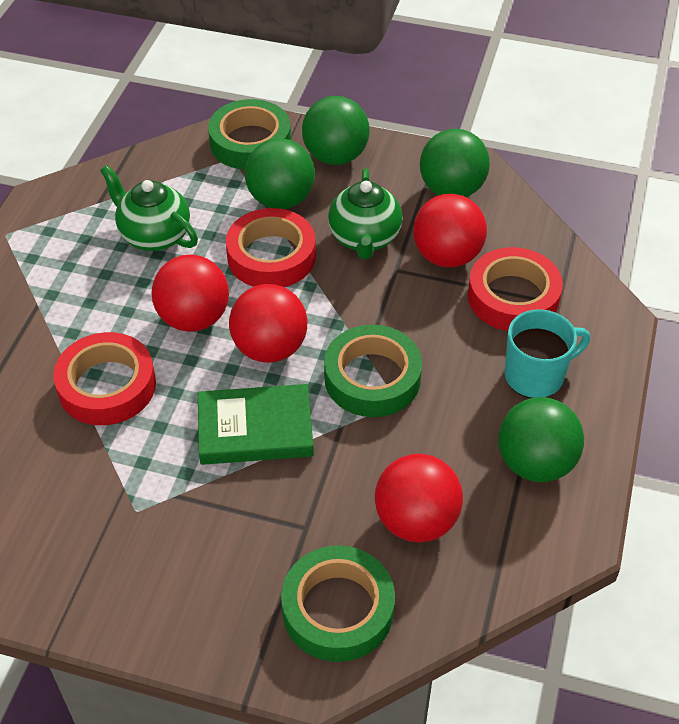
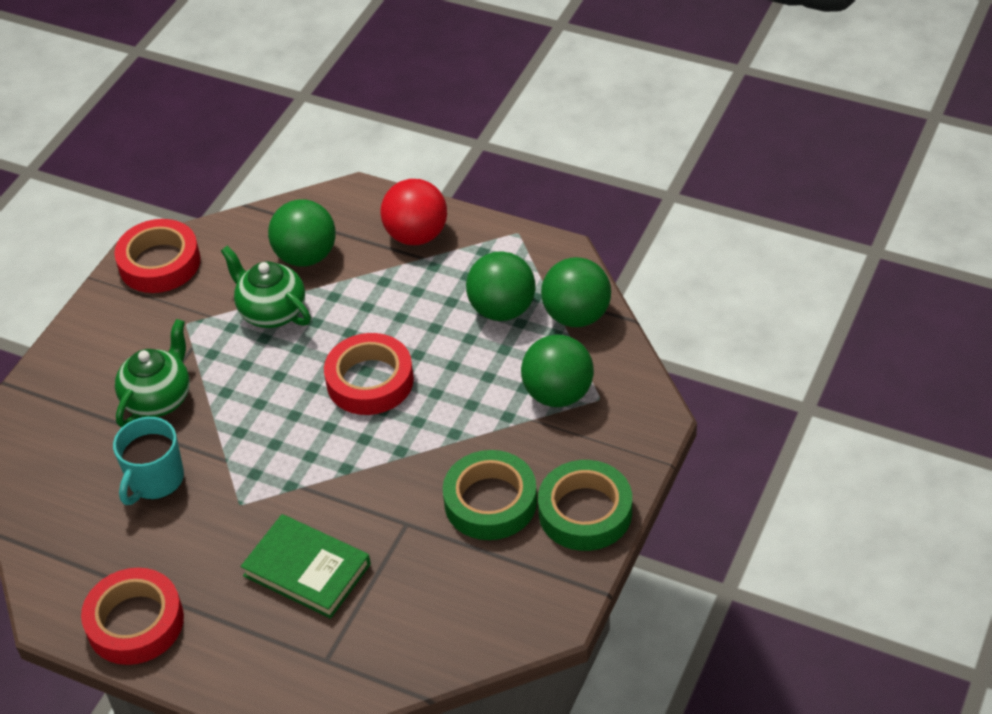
green tape: 3 -> 2
red ball: 4 -> 1

